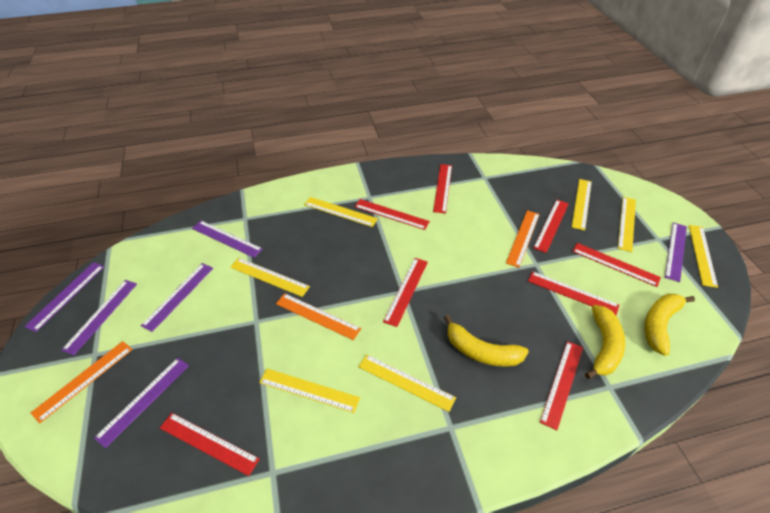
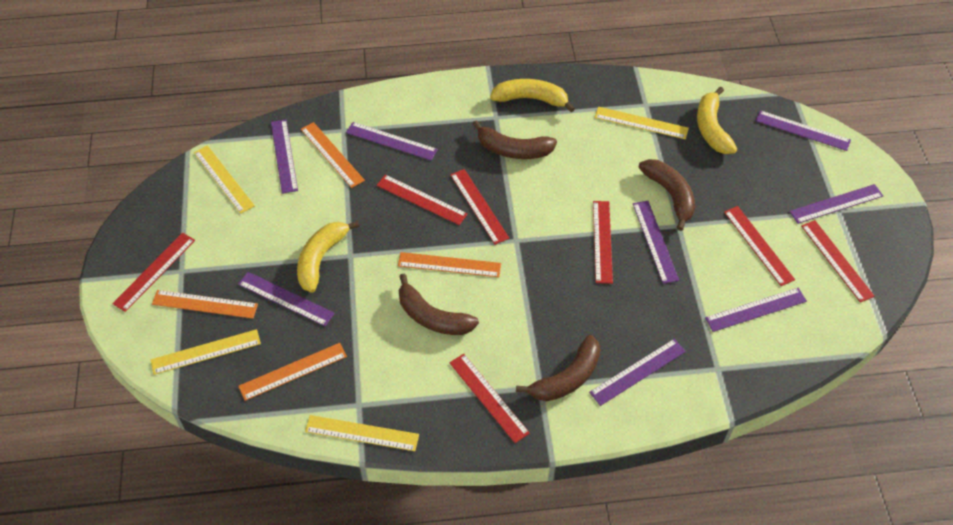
brown banana: 0 -> 4
orange ruler: 3 -> 4
purple ruler: 6 -> 8
red ruler: 8 -> 7
yellow ruler: 7 -> 4

